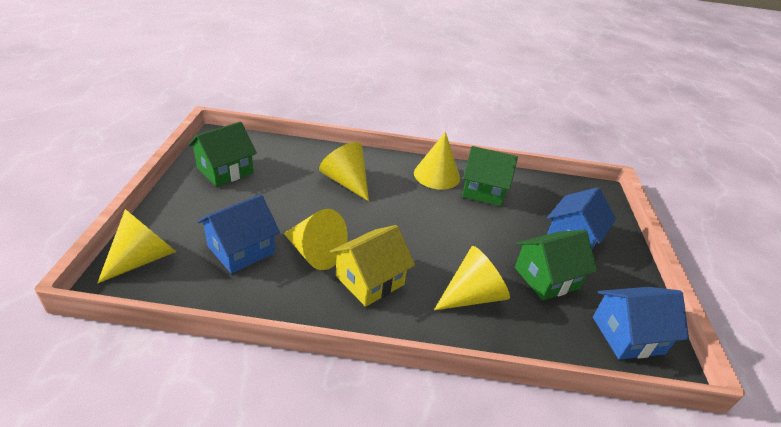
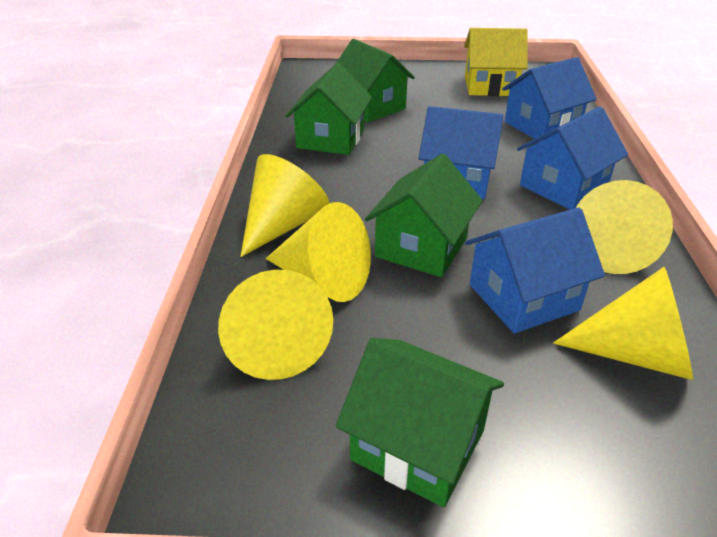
blue house: 3 -> 4
green house: 3 -> 4

